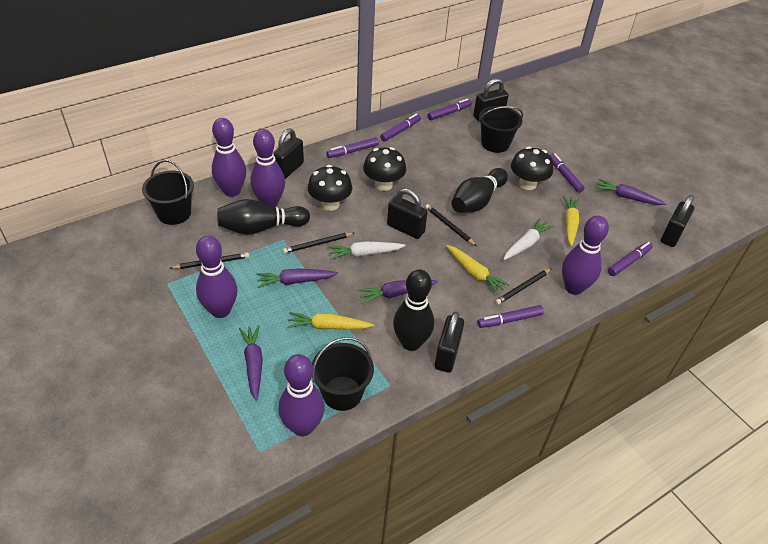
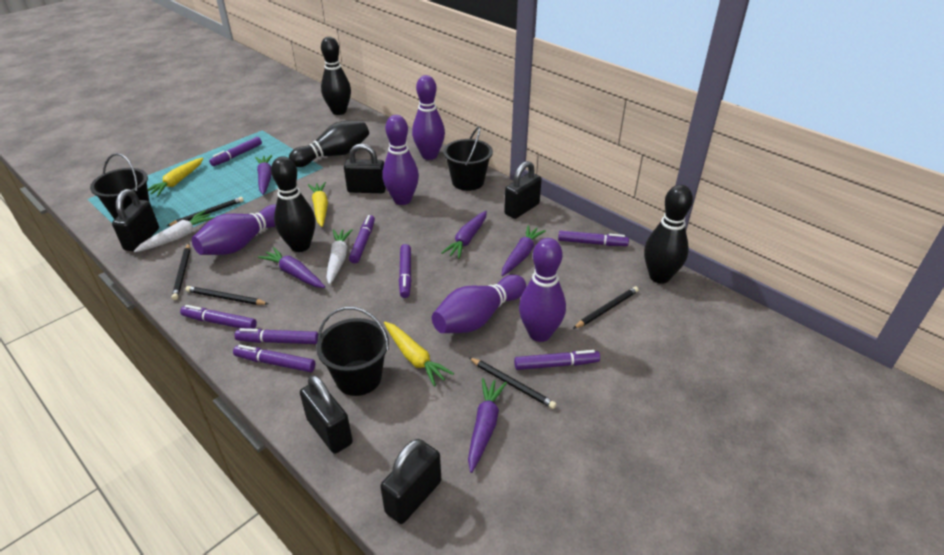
black bowling pin: 3 -> 4
black mushroom: 3 -> 0
black pencil: 4 -> 5
purple carrot: 4 -> 5
purple marker: 6 -> 8

